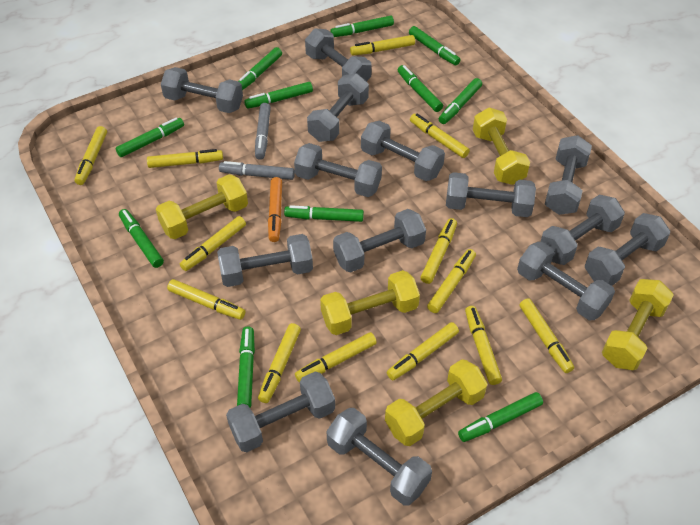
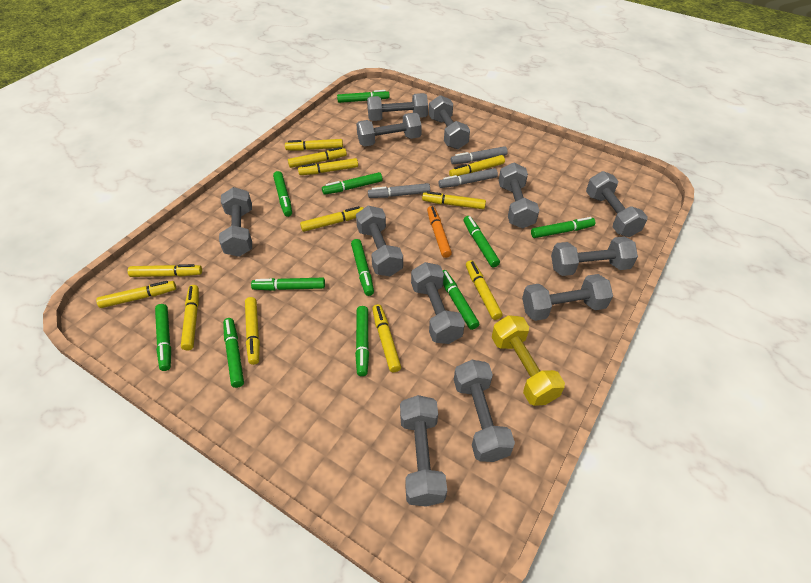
grey dumbbell: 14 -> 12
grey marker: 2 -> 3
yellow dumbbell: 5 -> 1
yellow marker: 13 -> 12

